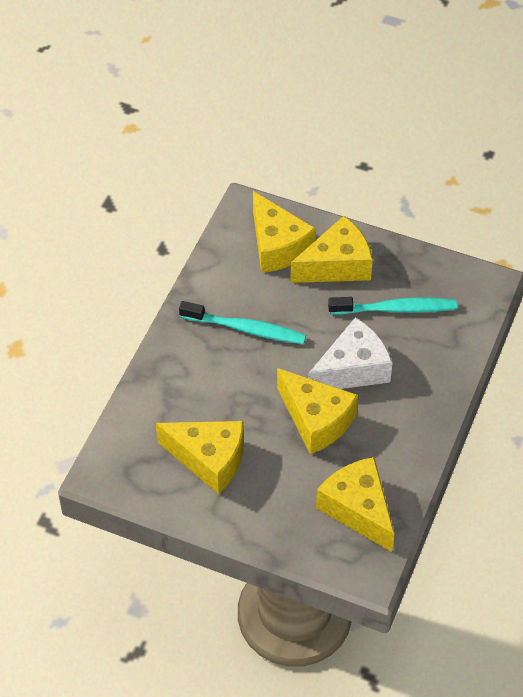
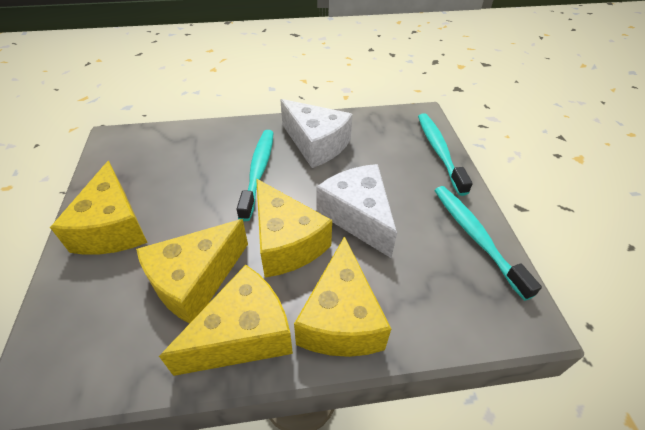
turquoise toothbrush: 2 -> 3
white cheese: 1 -> 2

